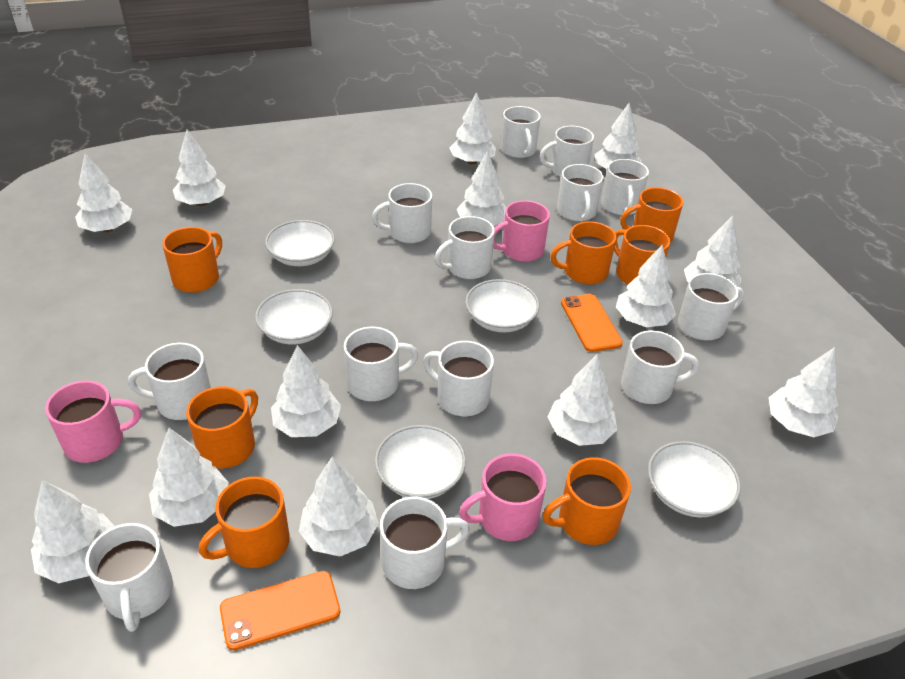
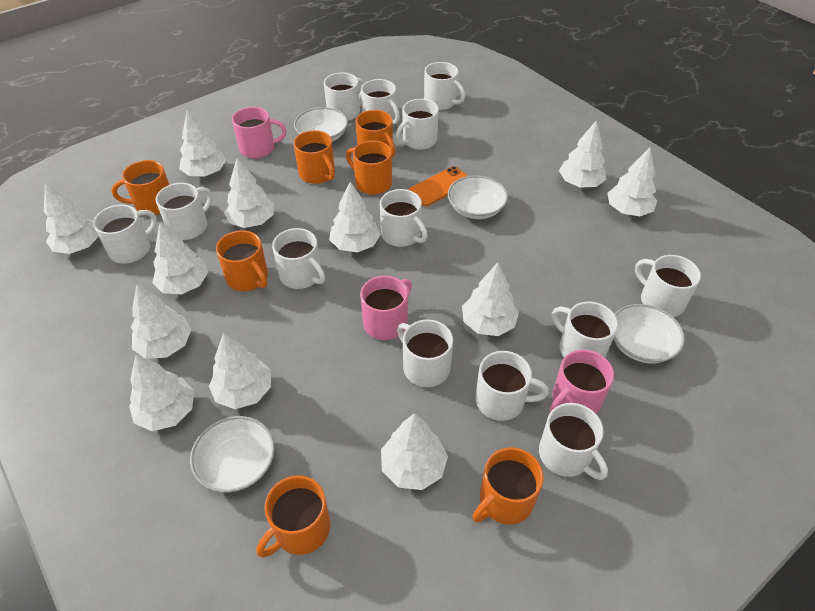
orange phone: 2 -> 1
white bowl: 5 -> 4
white tree: 13 -> 12

